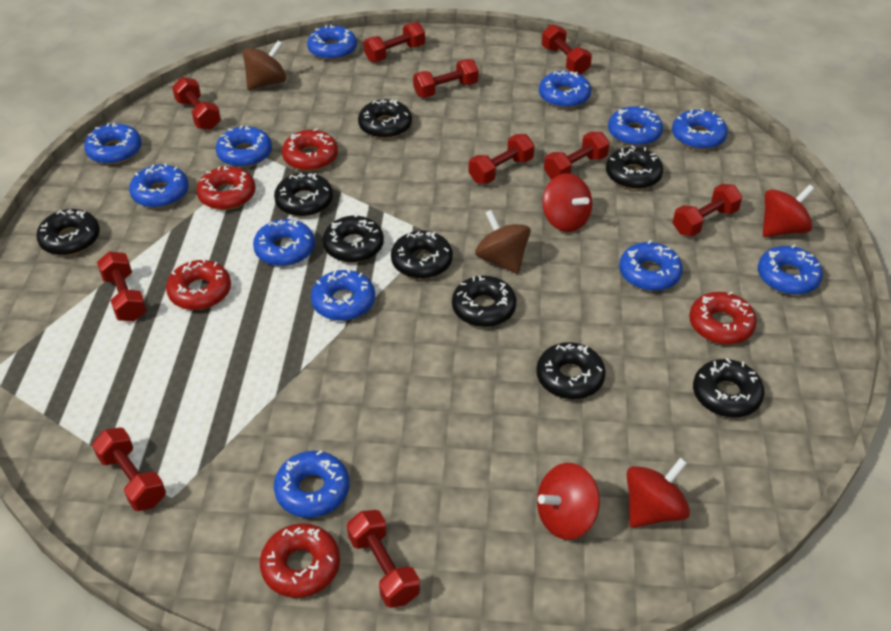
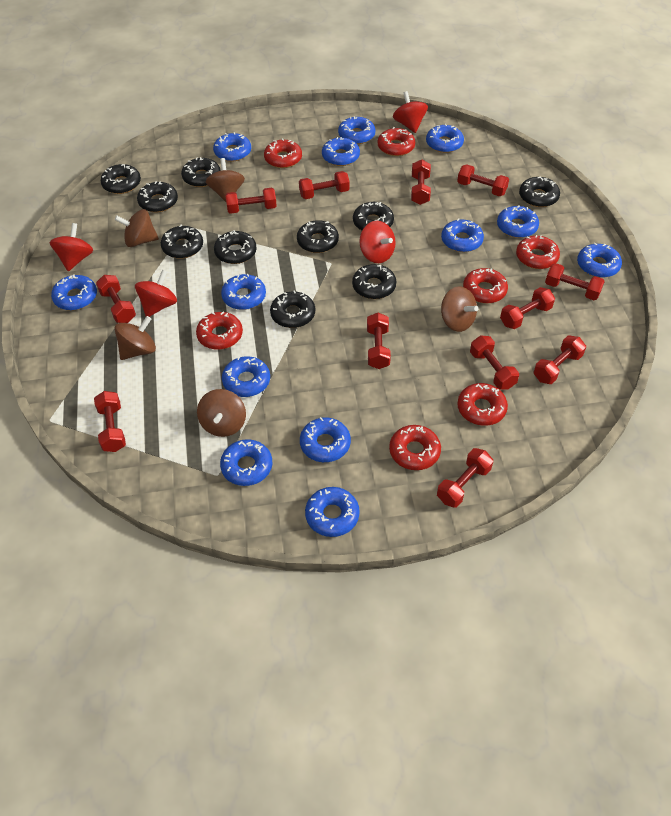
black donut: 9 -> 10
blue donut: 12 -> 13
brown spinning top: 2 -> 5
red donut: 5 -> 7
red dumbbell: 10 -> 12

